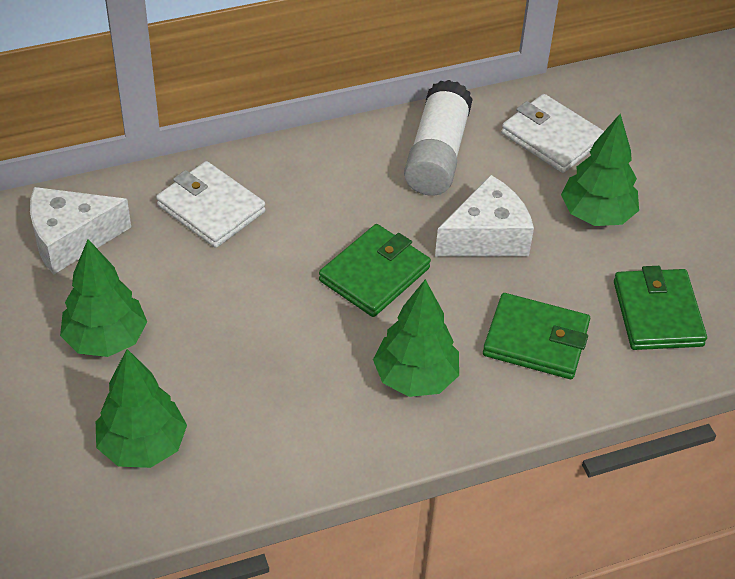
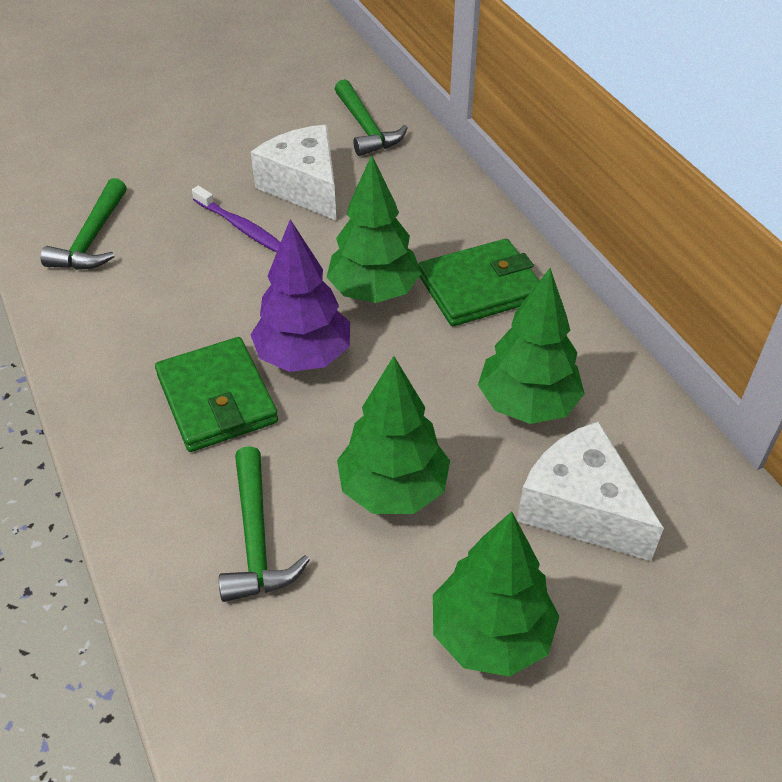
green hammer: 0 -> 3
green wallet: 3 -> 2
purple toothbrush: 0 -> 1
purple tree: 0 -> 1
white glue stick: 1 -> 0
white wallet: 2 -> 0

